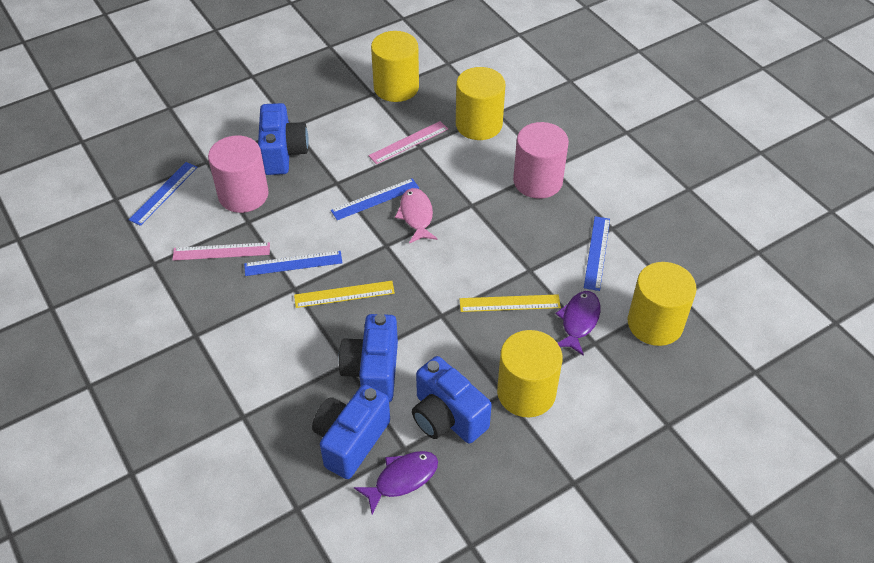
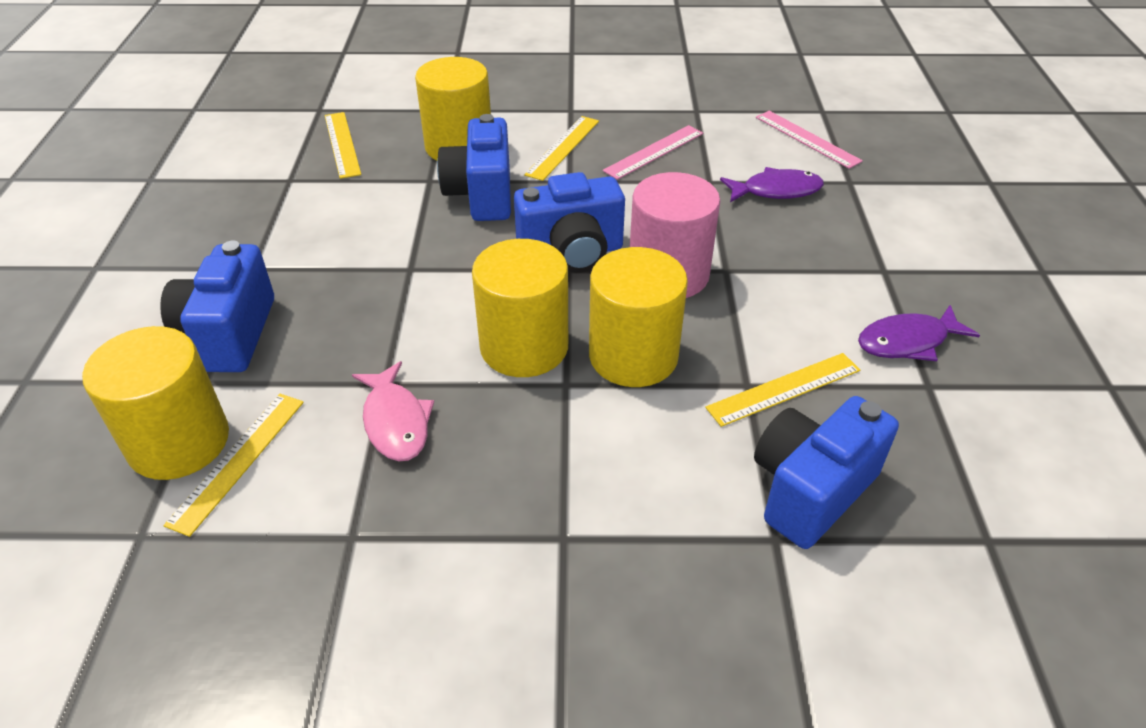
blue ruler: 4 -> 0
pink cylinder: 2 -> 1
yellow ruler: 2 -> 4

